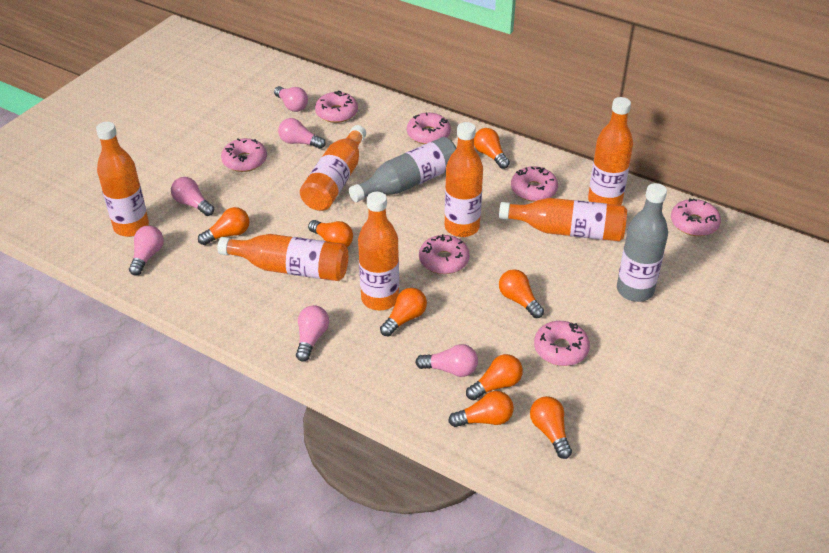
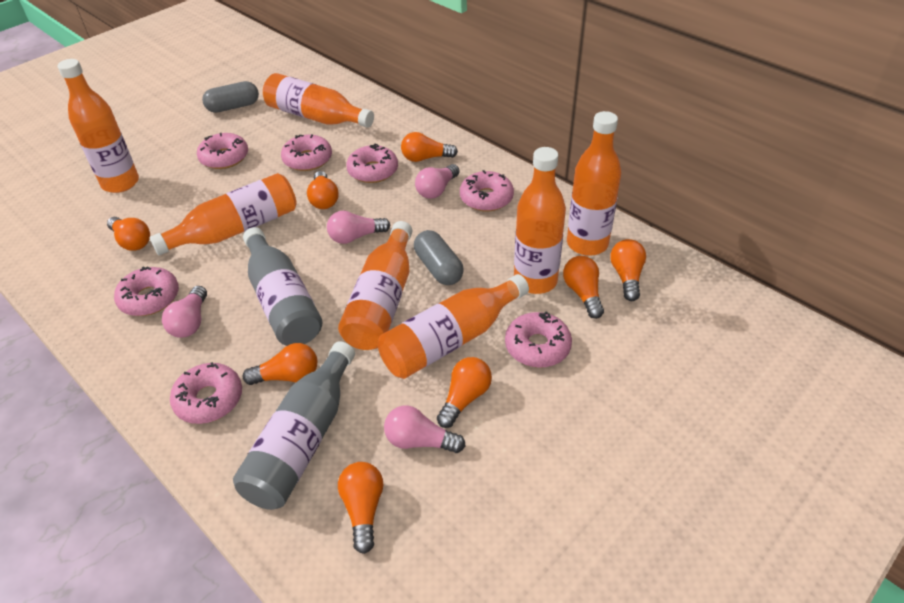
grey capsule: 0 -> 2
pink light bulb: 6 -> 4

